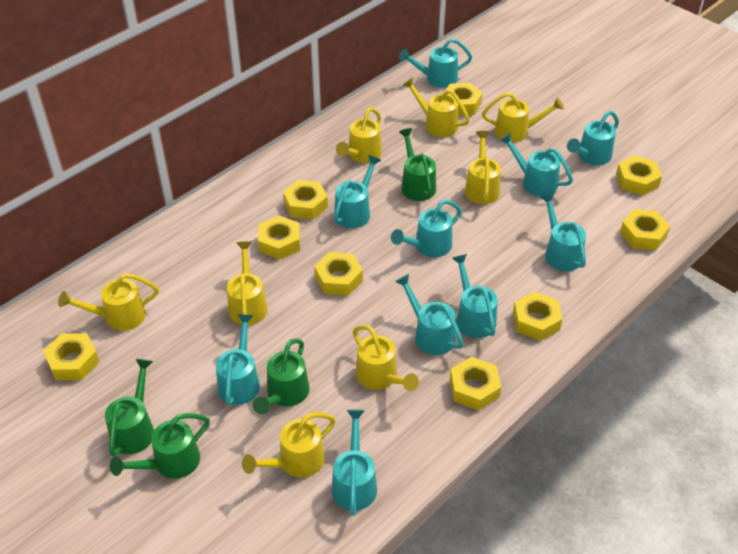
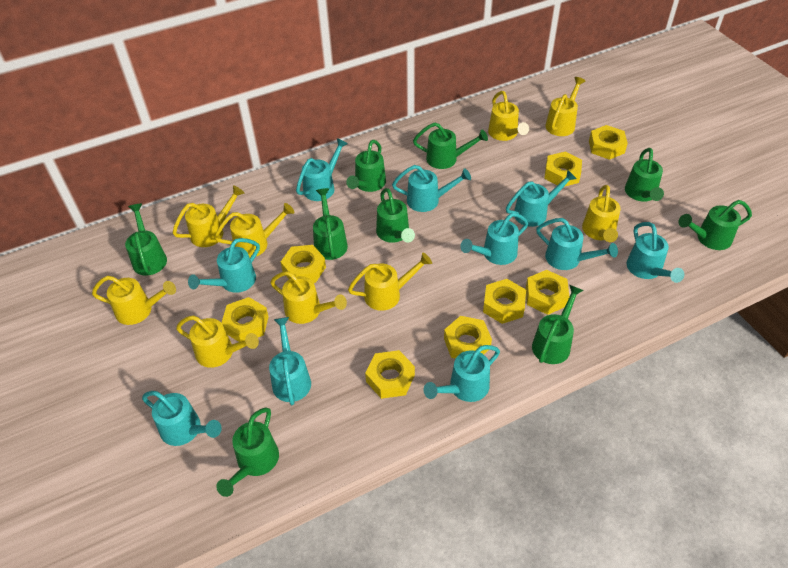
green watering can: 4 -> 9
yellow nut: 9 -> 8
yellow watering can: 8 -> 9

